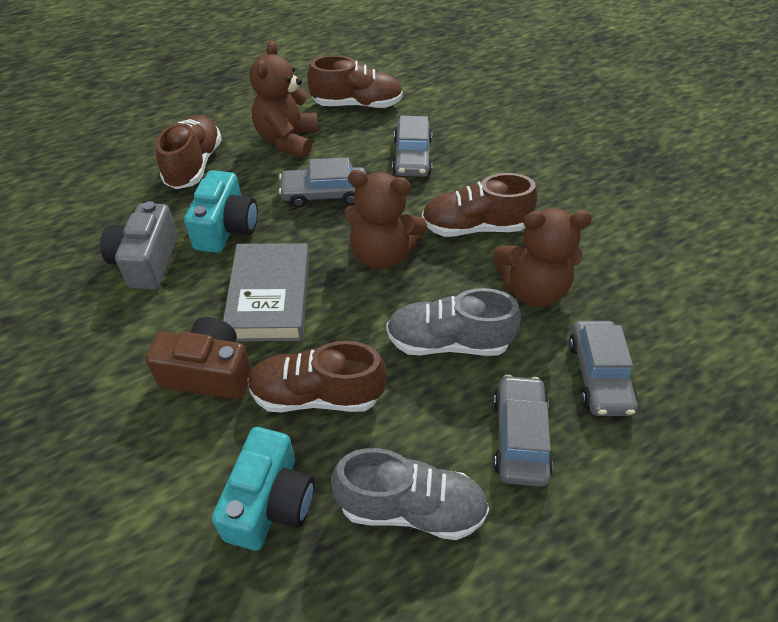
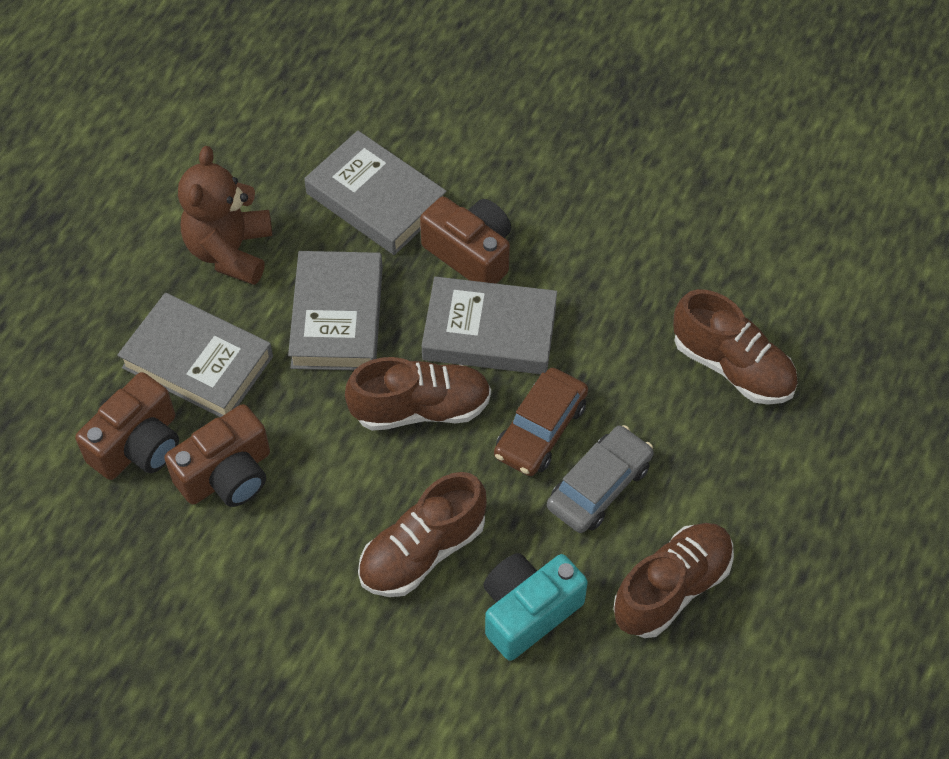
brown camera: 1 -> 3
brown car: 0 -> 1
brown teddy bear: 3 -> 1
grey book: 1 -> 4
grey camera: 1 -> 0
grey car: 4 -> 1
grey shoe: 2 -> 0
turquoise camera: 2 -> 1

